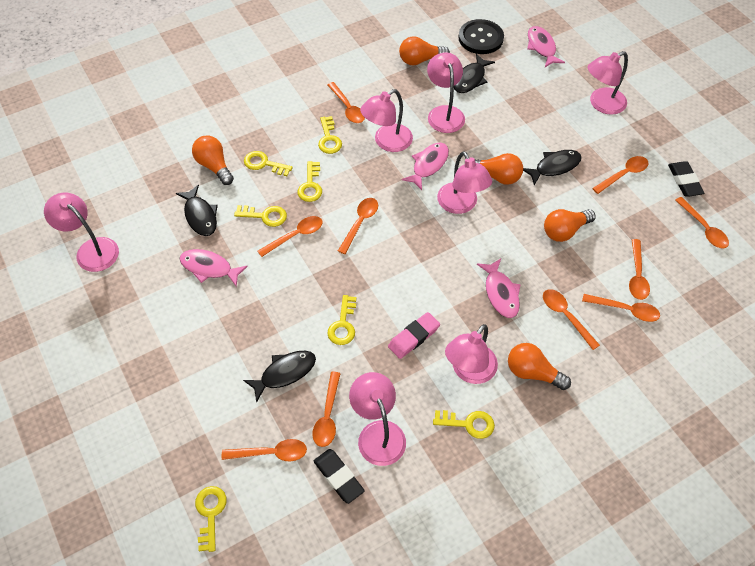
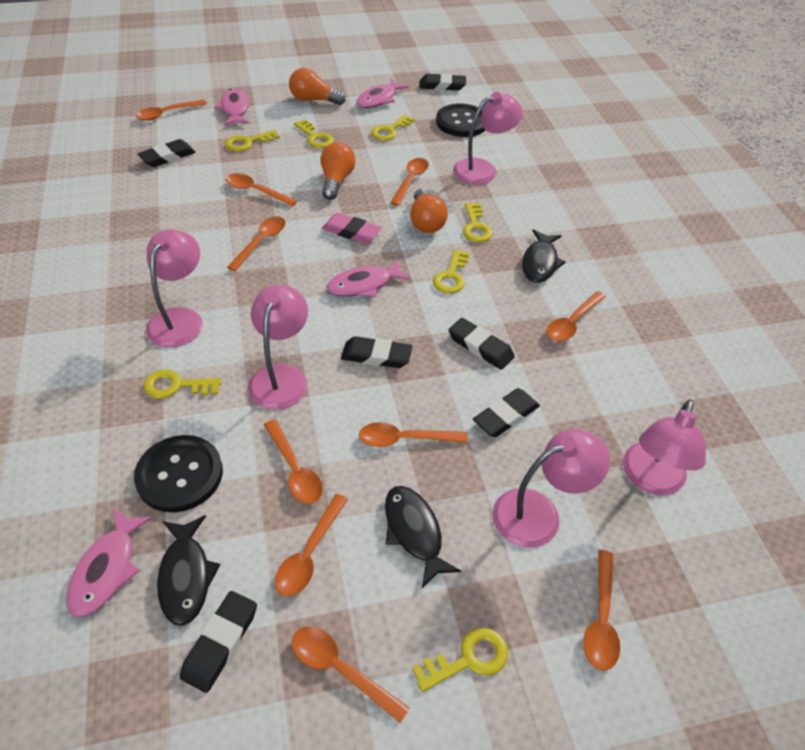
black button: 1 -> 2
black eraser: 2 -> 6
black fish: 4 -> 3
orange light bulb: 5 -> 3
pink lamp: 7 -> 5

